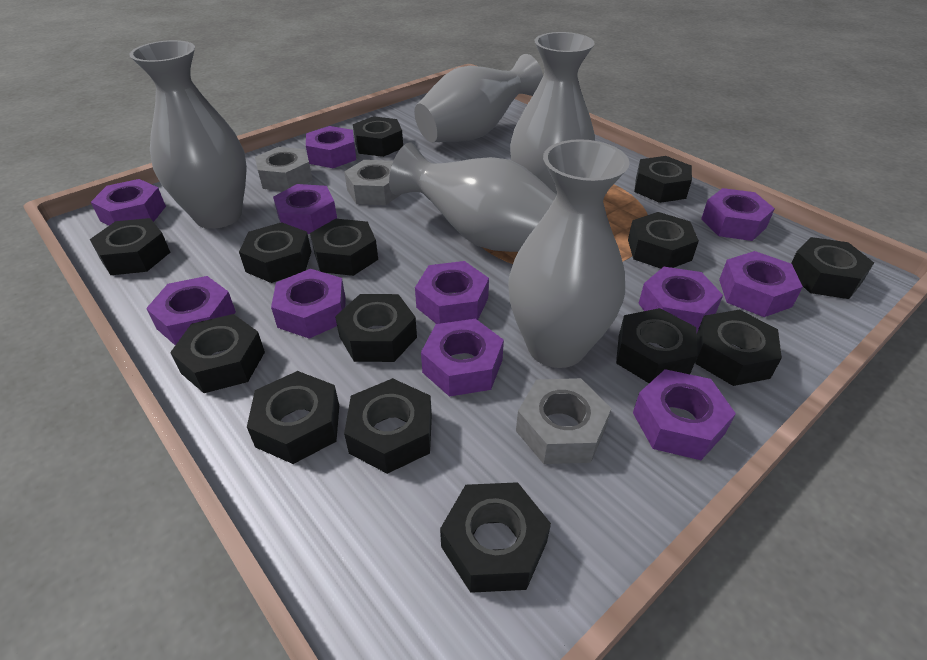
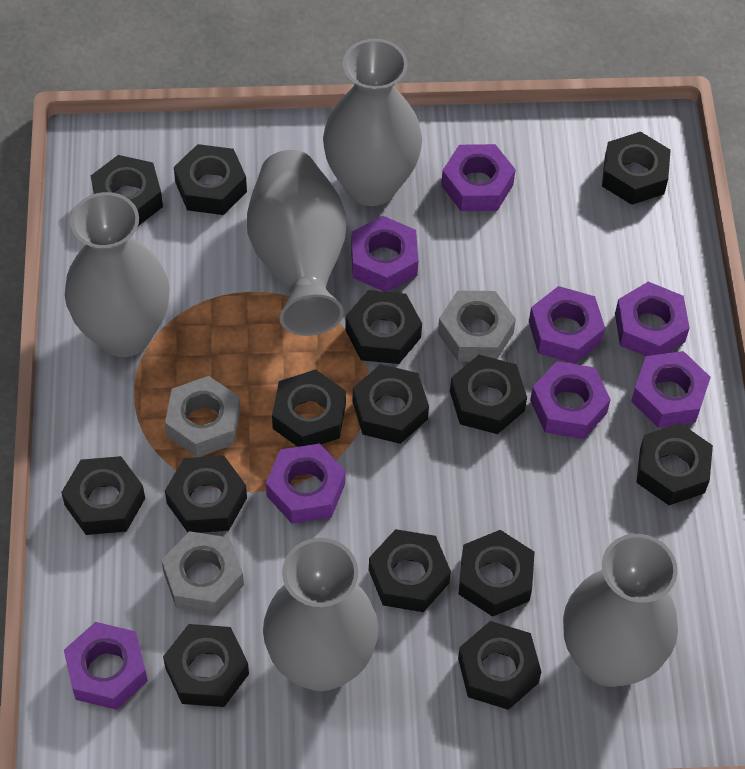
purple nut: 11 -> 8

